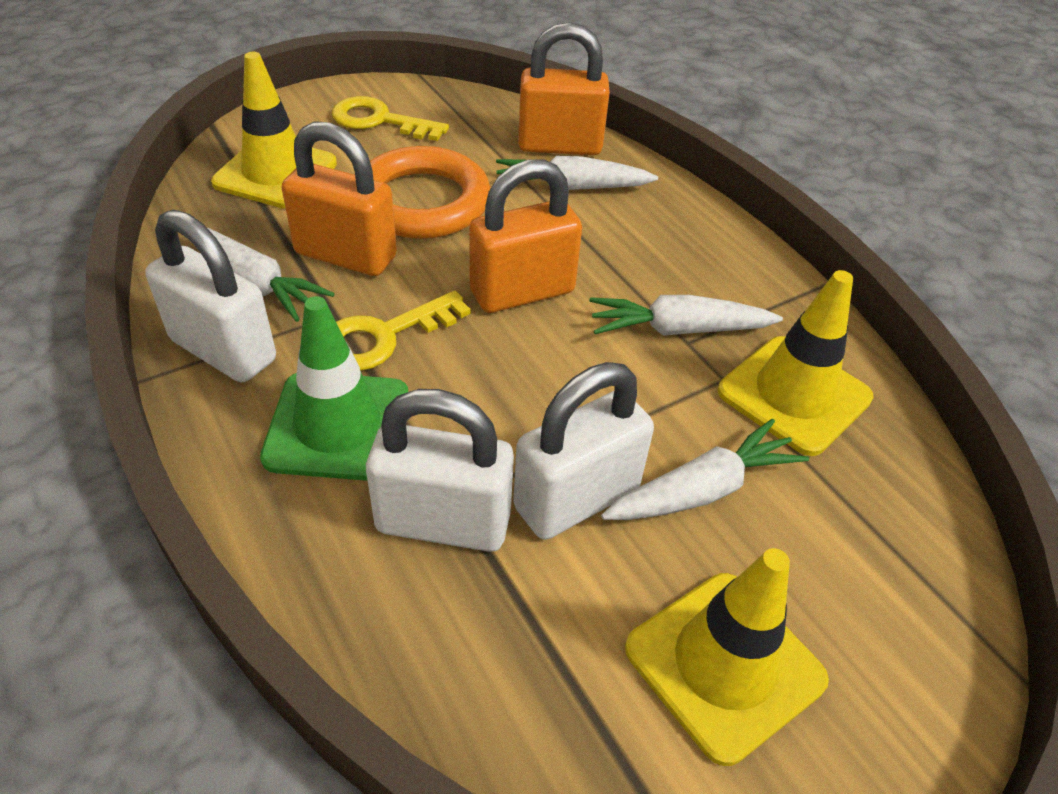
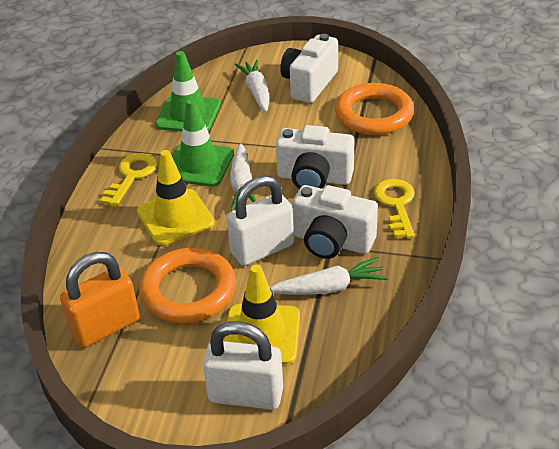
green traffic cone: 1 -> 2
orange padlock: 3 -> 1
orange ring: 1 -> 2
white camera: 0 -> 3
white carrot: 4 -> 3
white padlock: 3 -> 2
yellow traffic cone: 3 -> 2

